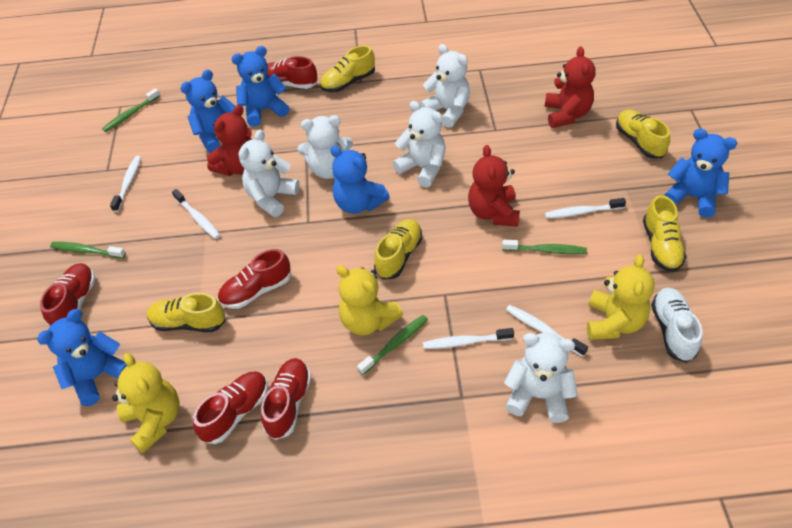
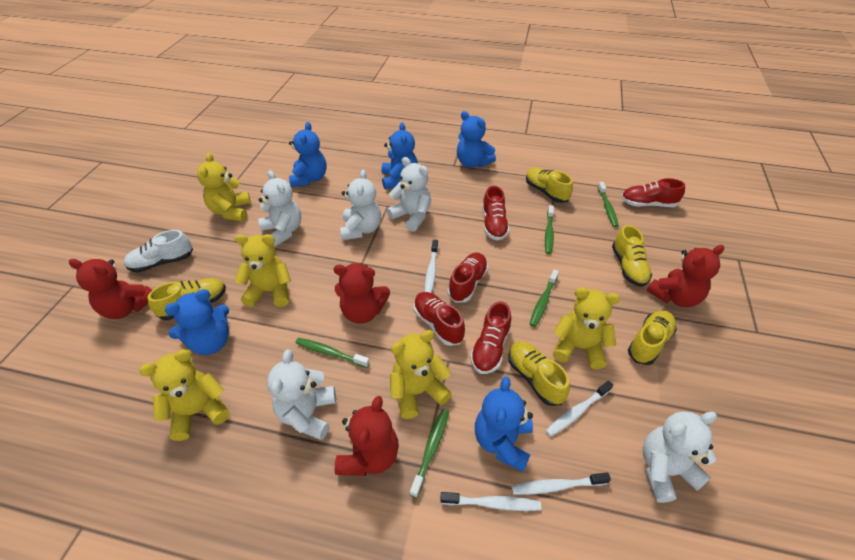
green toothbrush: 4 -> 5
red teddy bear: 3 -> 4
white toothbrush: 5 -> 4
yellow teddy bear: 3 -> 5

